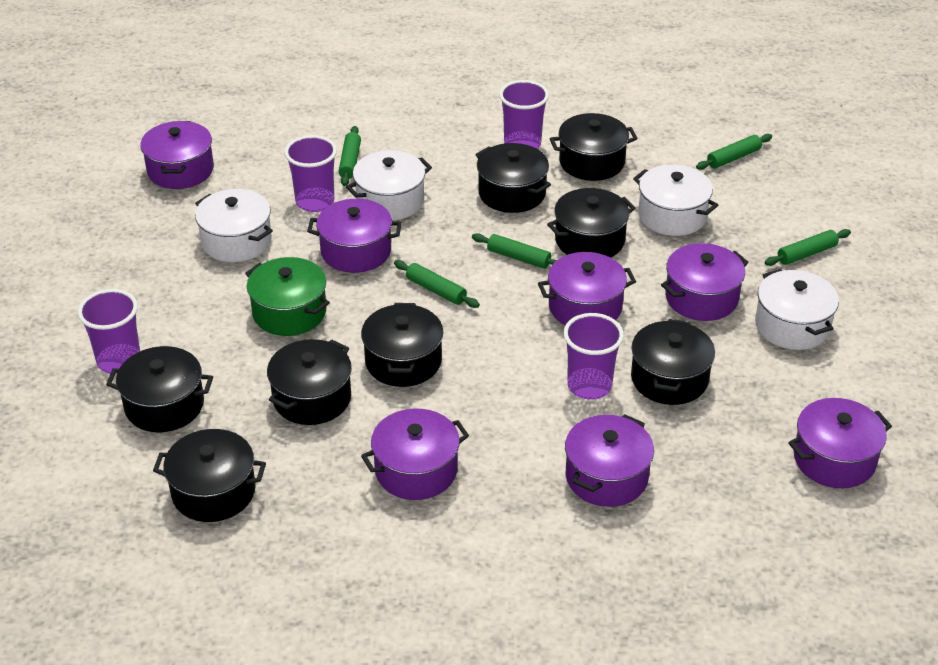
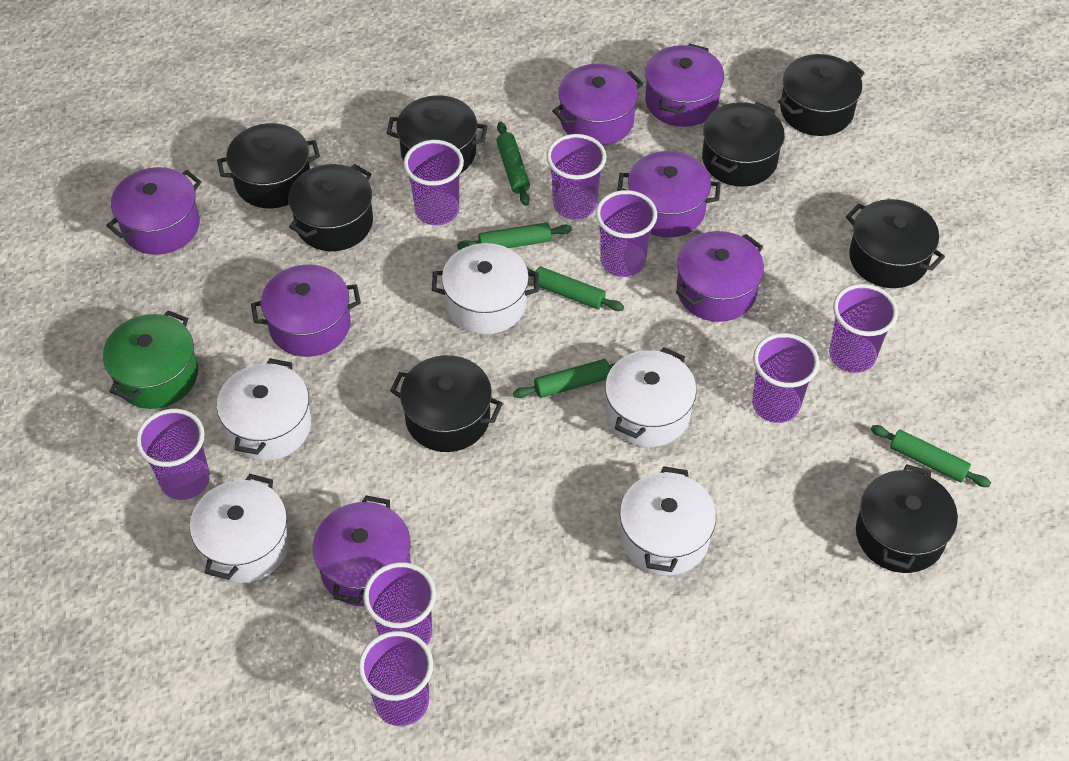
purple cup: 4 -> 8
white pot: 4 -> 5

